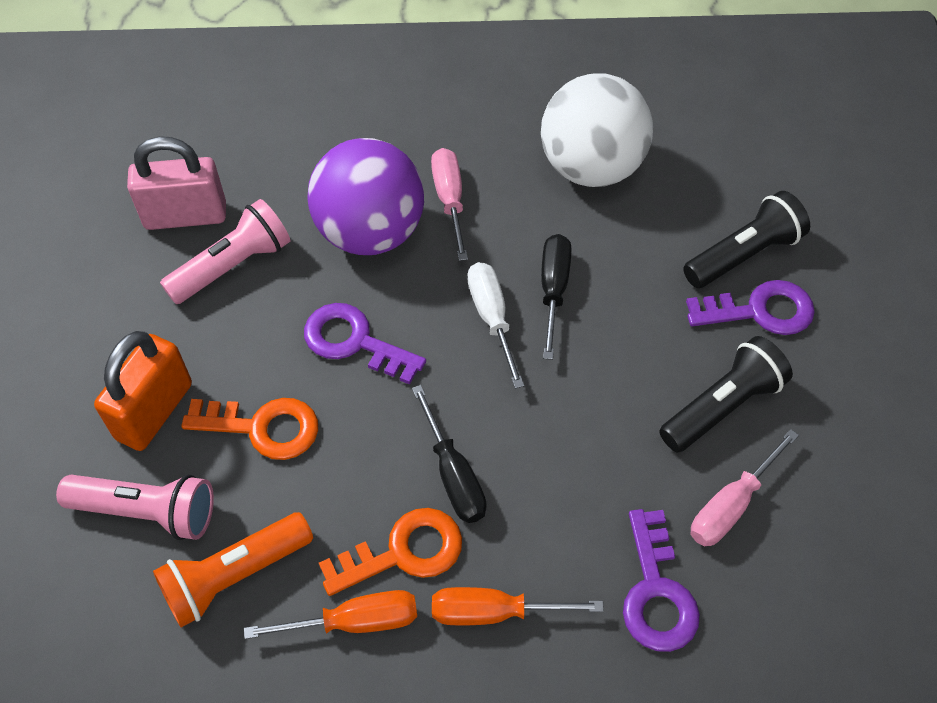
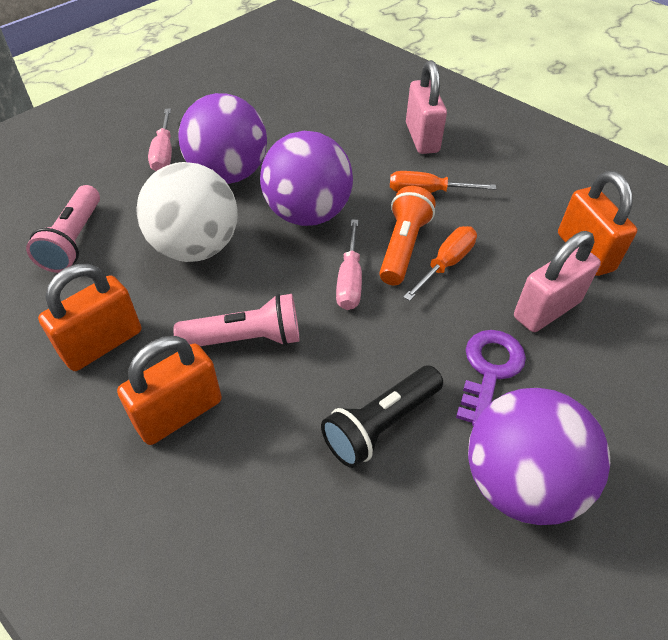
black flashlight: 2 -> 1
black screwdriver: 2 -> 0
orange key: 2 -> 0
orange padlock: 1 -> 3
pink padlock: 1 -> 2
purple ball: 1 -> 3
purple key: 3 -> 1
white screwdriver: 1 -> 0

